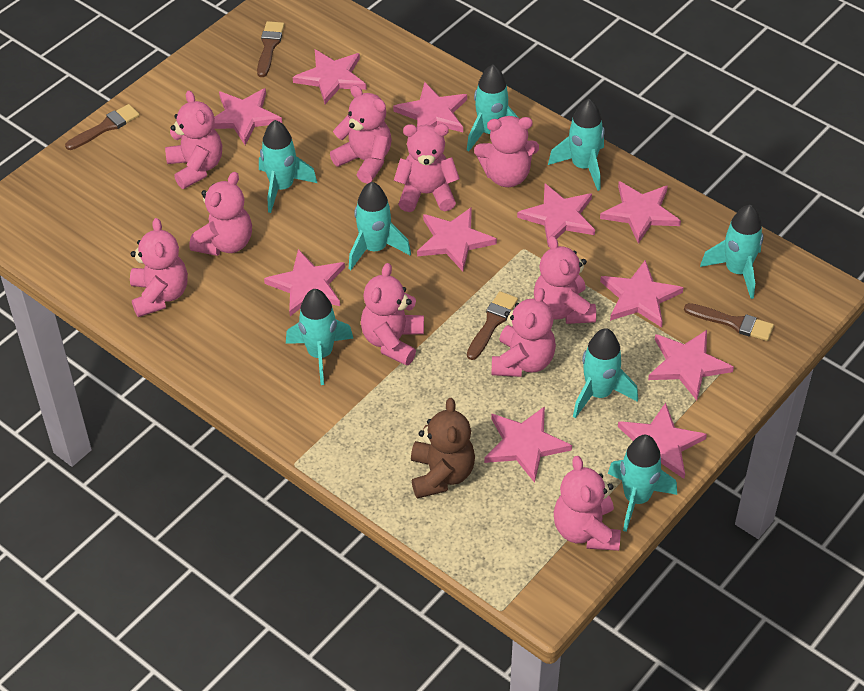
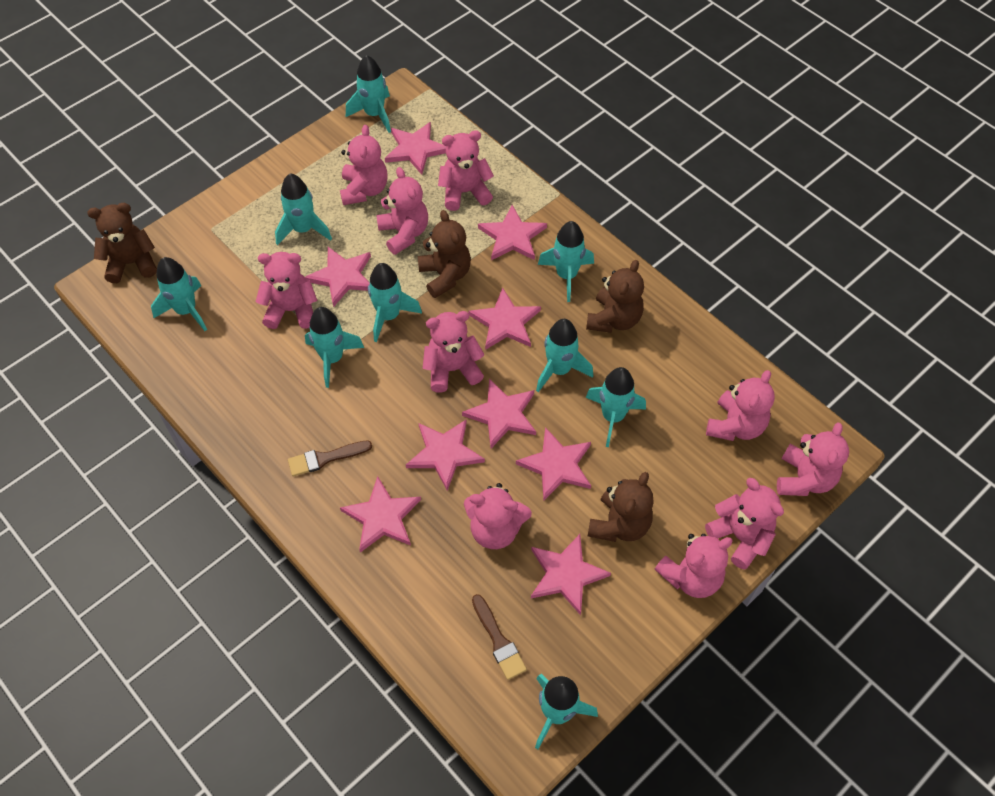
brown brush: 4 -> 2
brown teddy bear: 1 -> 4
pink star: 11 -> 9
turquoise rocket: 8 -> 9

